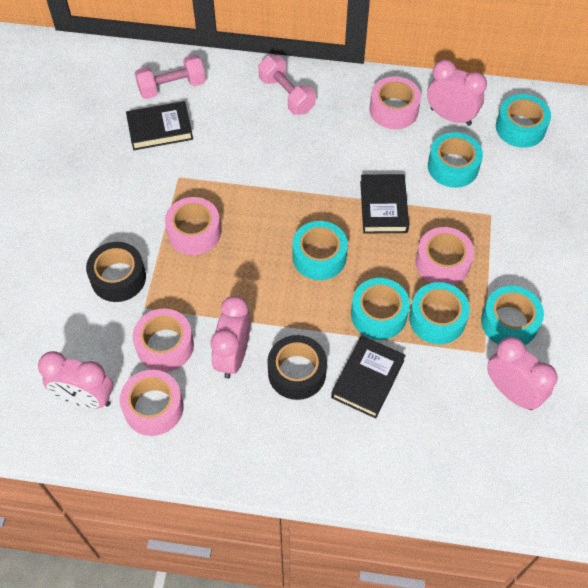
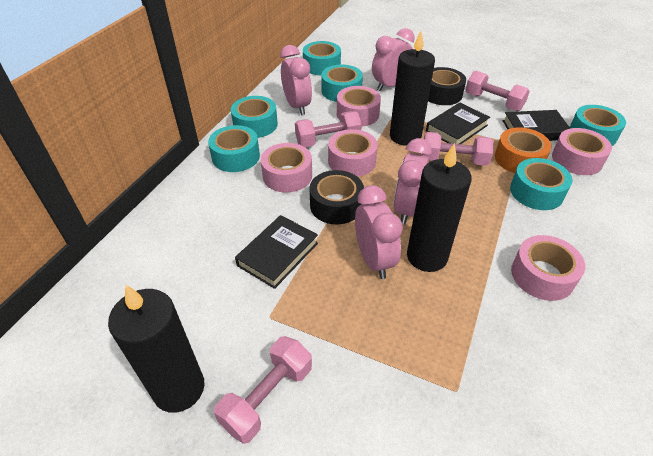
black candle: 0 -> 3
orange tape: 0 -> 1
pink dumbbell: 2 -> 4

